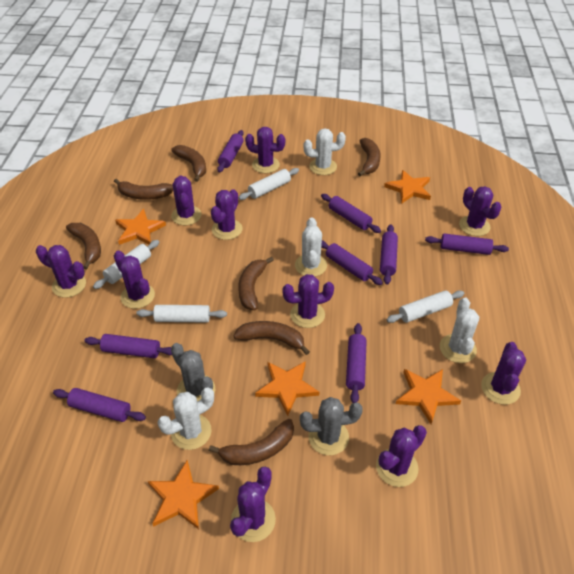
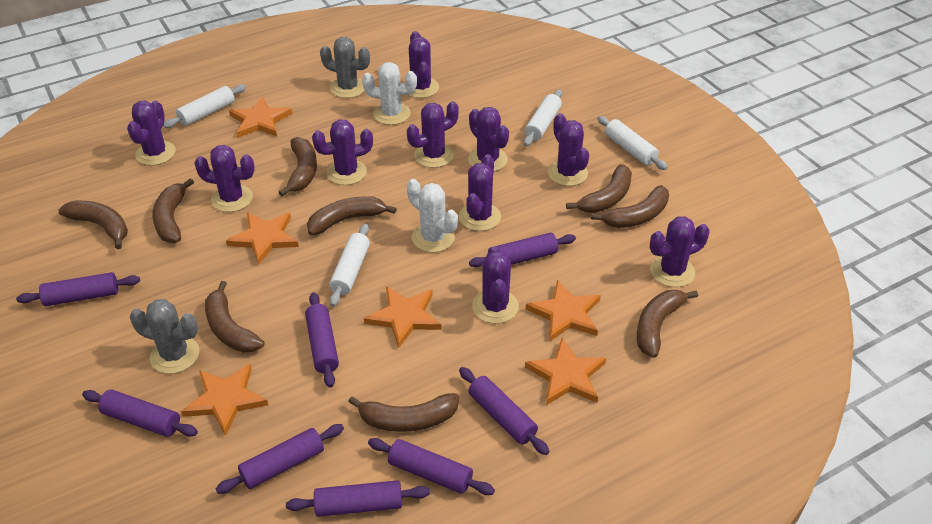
brown banana: 7 -> 9
orange star: 5 -> 6
white cactus: 4 -> 2

